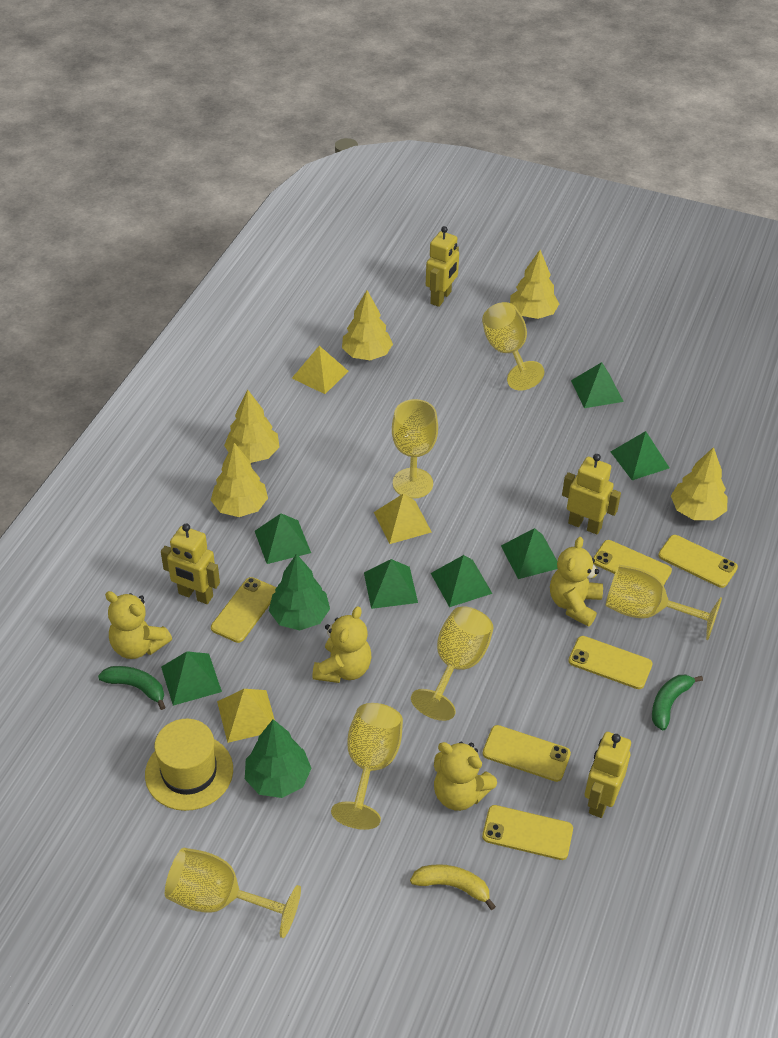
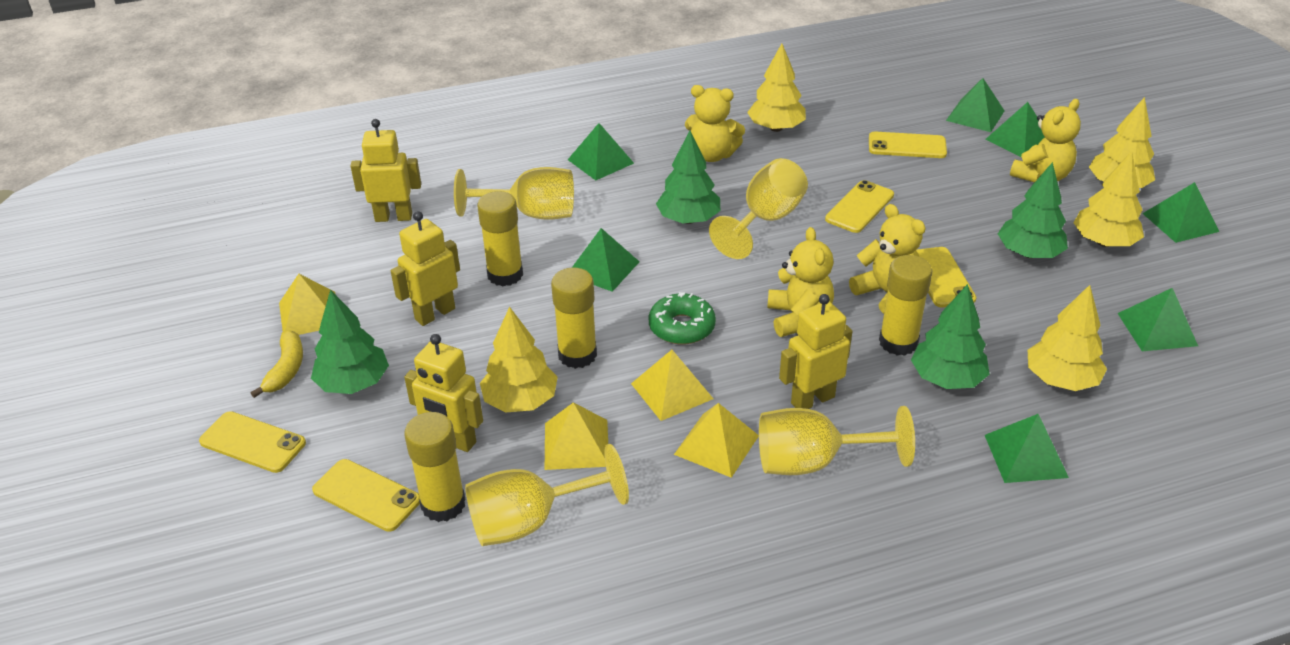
green banana: 2 -> 0
green donut: 0 -> 1
green tree: 2 -> 4
yellow glue stick: 0 -> 4
yellow goblet: 6 -> 4
yellow hat: 1 -> 0
yellow phone: 6 -> 5
yellow pyramid: 3 -> 4

